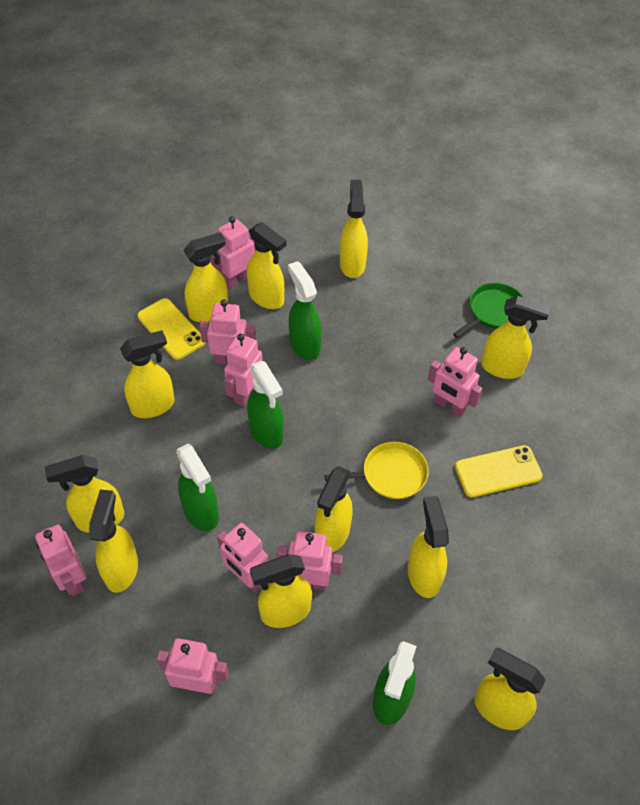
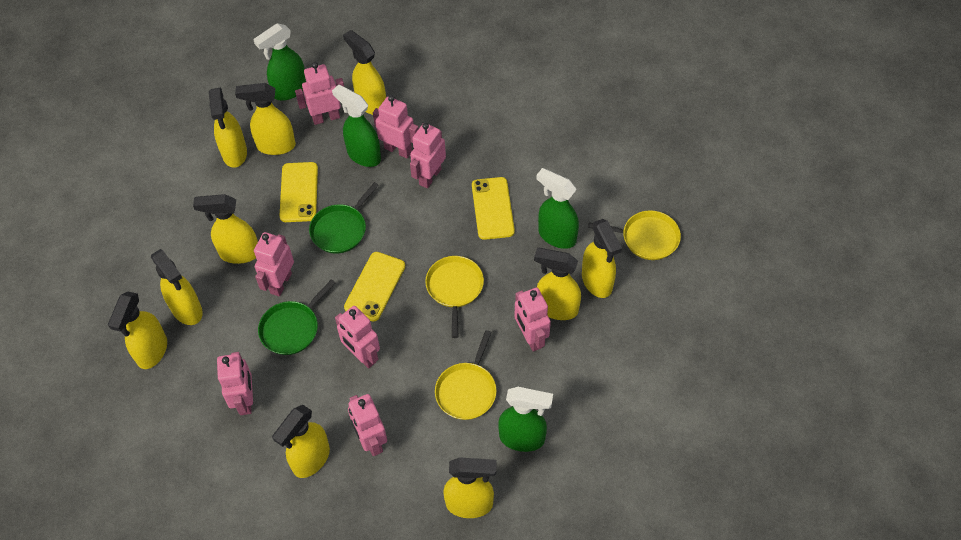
green pan: 1 -> 2
yellow pan: 1 -> 3
yellow phone: 2 -> 3
yellow spray bottle: 11 -> 10

